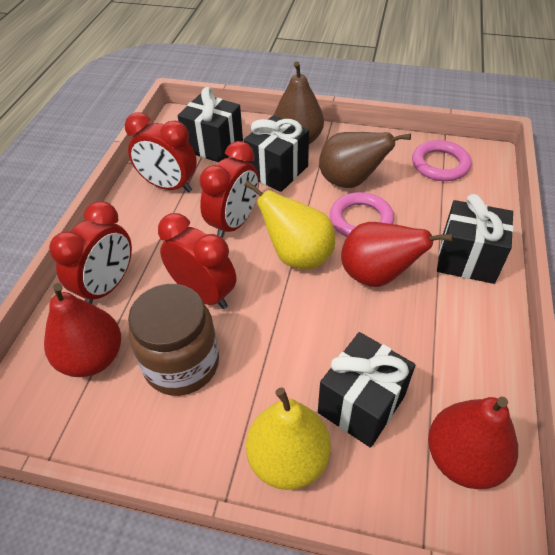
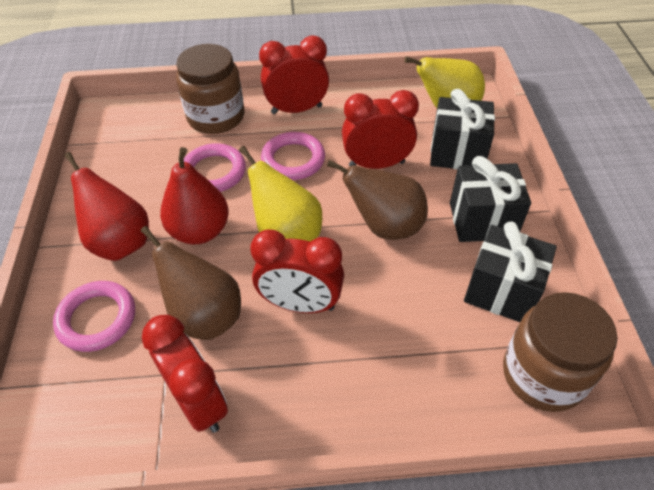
black gift: 4 -> 3
brown jar: 1 -> 2
pink ring: 2 -> 3
red pear: 3 -> 2

